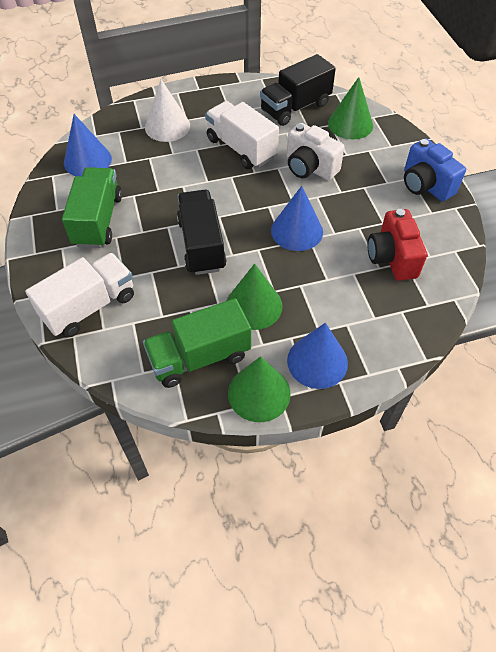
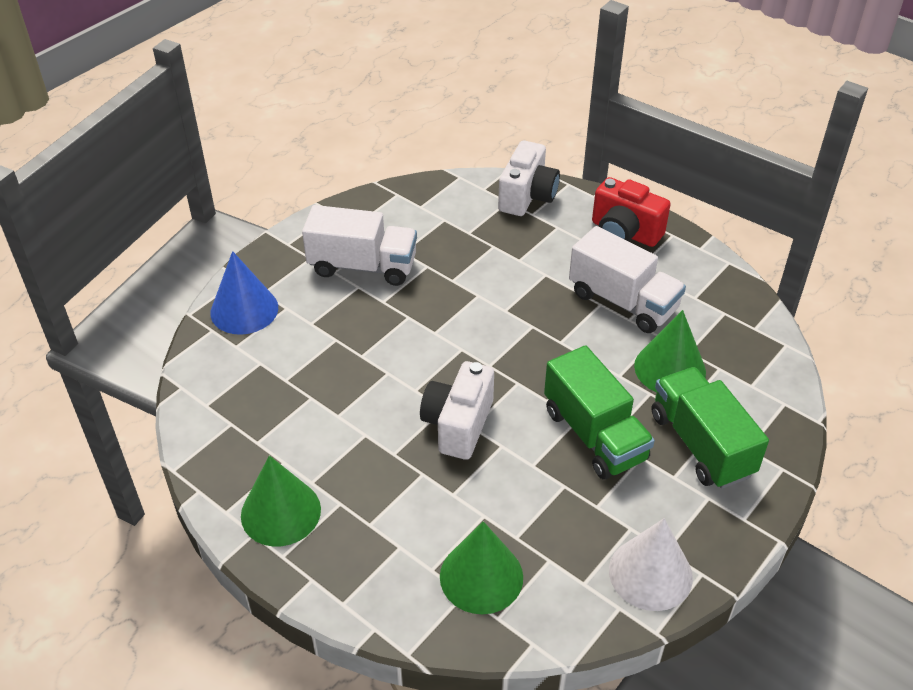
black truck: 2 -> 0
blue camera: 1 -> 0
blue cone: 3 -> 1
white camera: 1 -> 2

